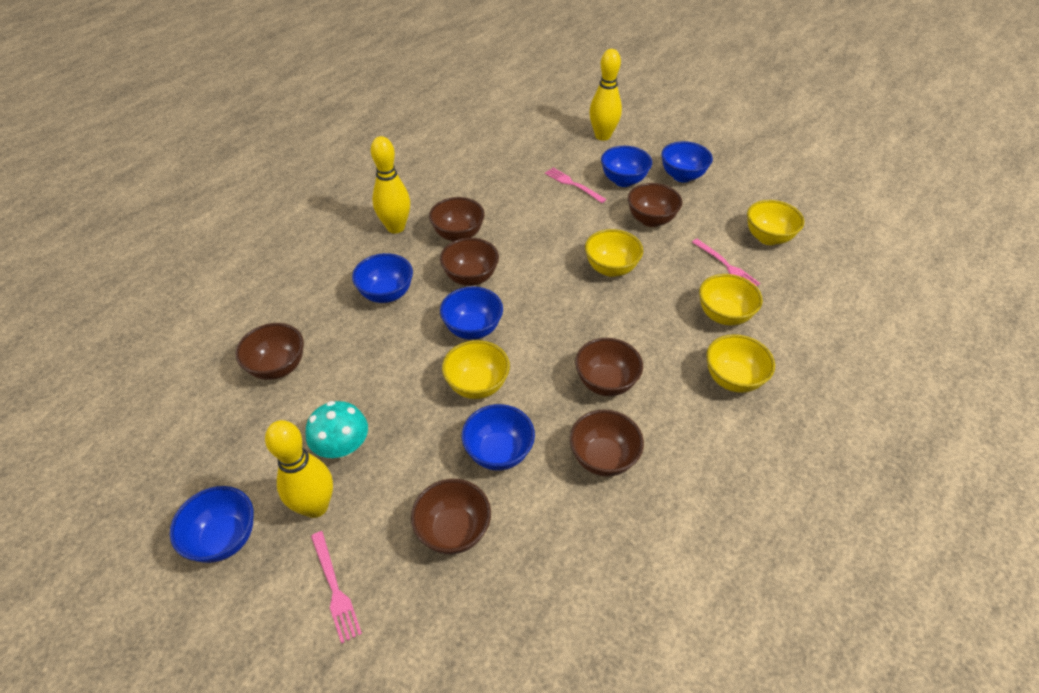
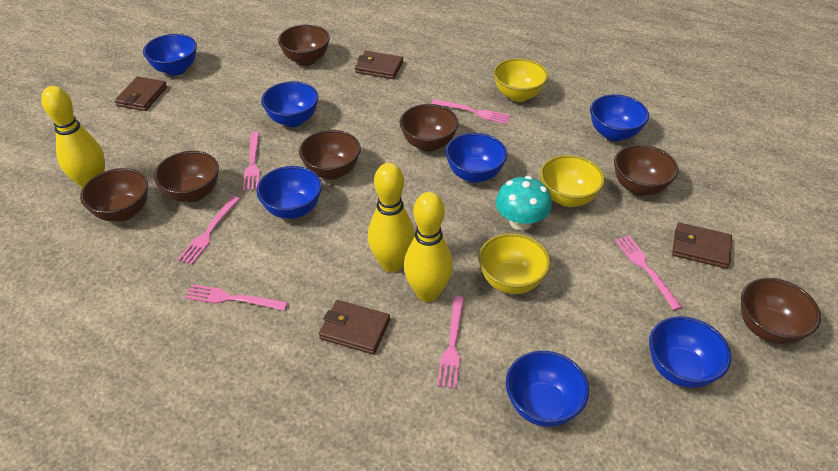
blue bowl: 6 -> 7
brown wallet: 0 -> 4
pink fork: 3 -> 6
yellow bowl: 5 -> 3

